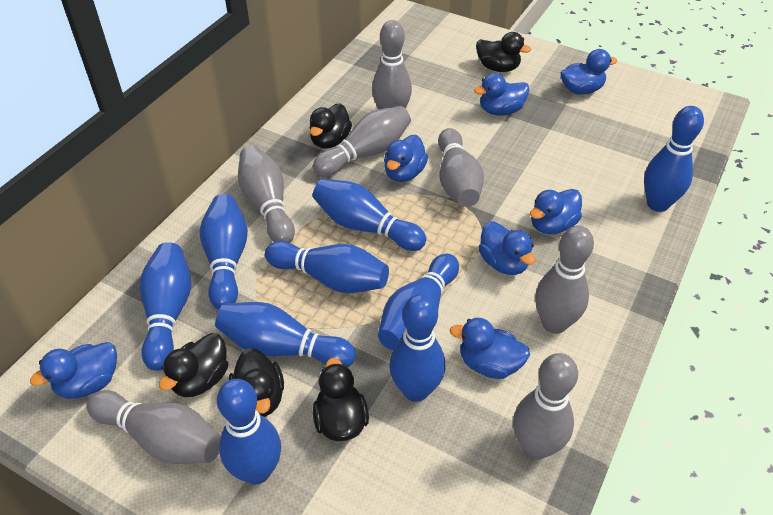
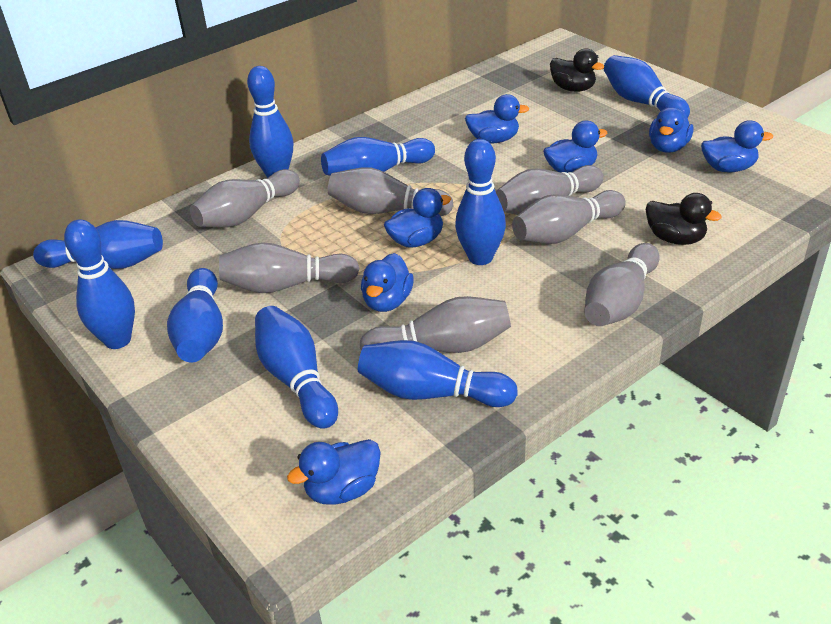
black duck: 5 -> 2

